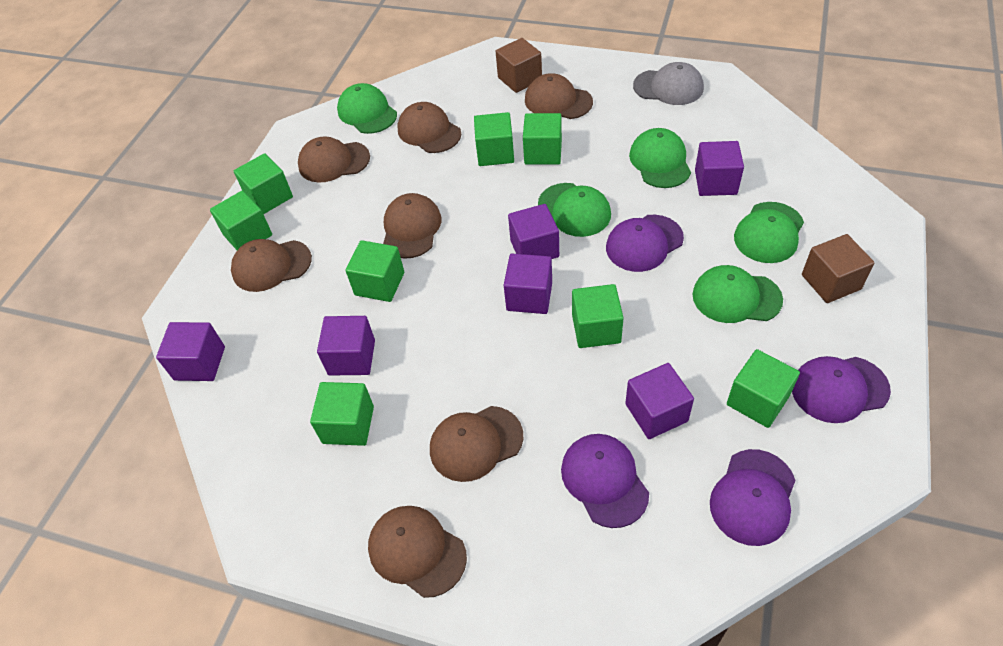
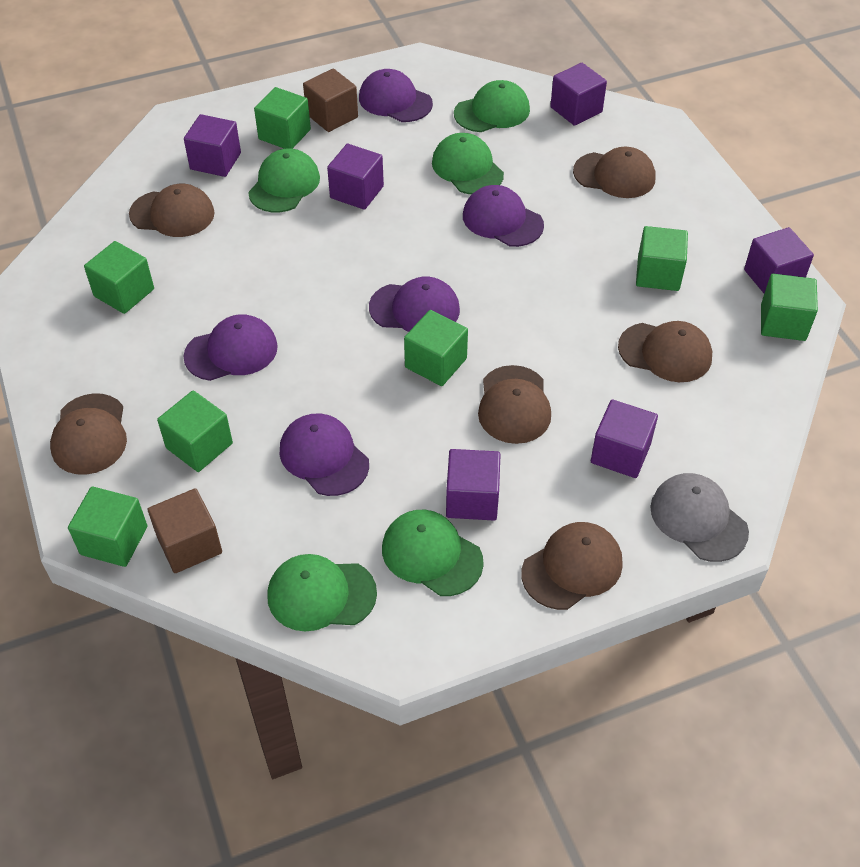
brown cap: 7 -> 6
green cube: 8 -> 7
purple cap: 4 -> 5

